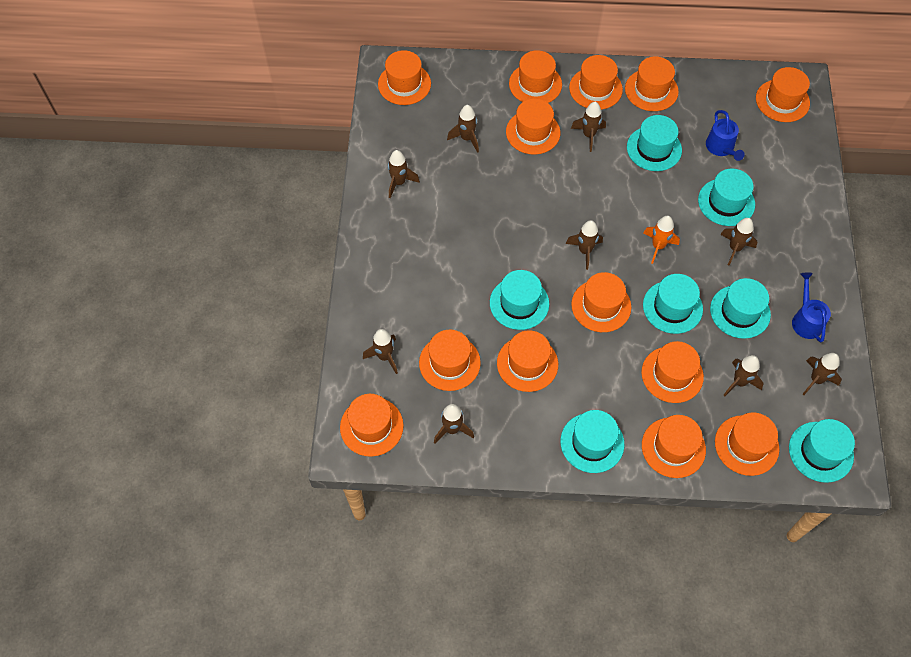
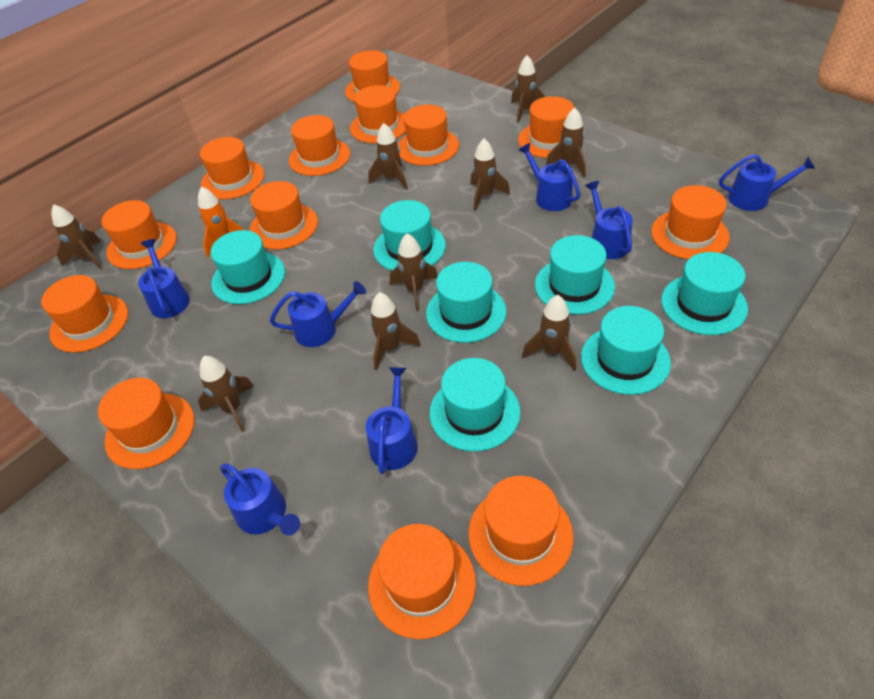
blue watering can: 2 -> 7

